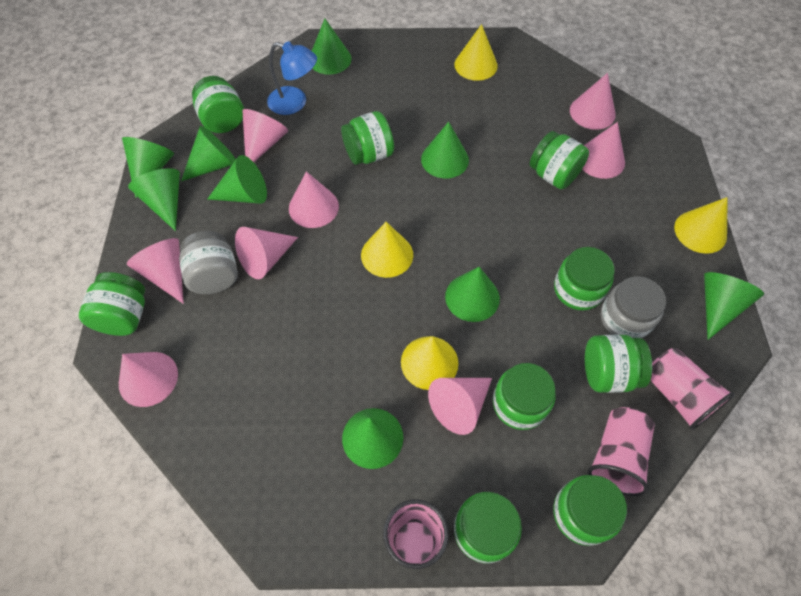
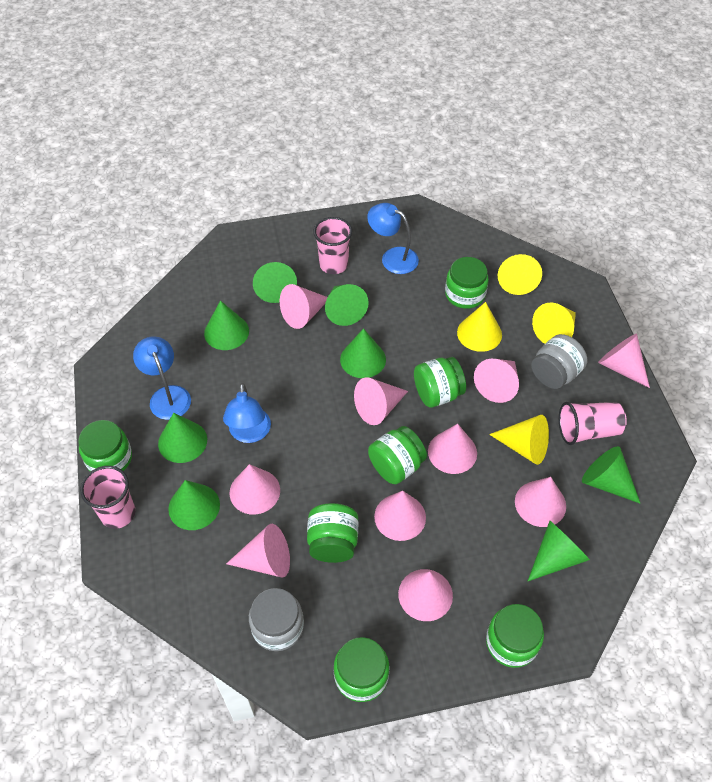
blue lamp: 1 -> 3
green cone: 9 -> 8
green jar: 9 -> 7
pink cone: 8 -> 10

